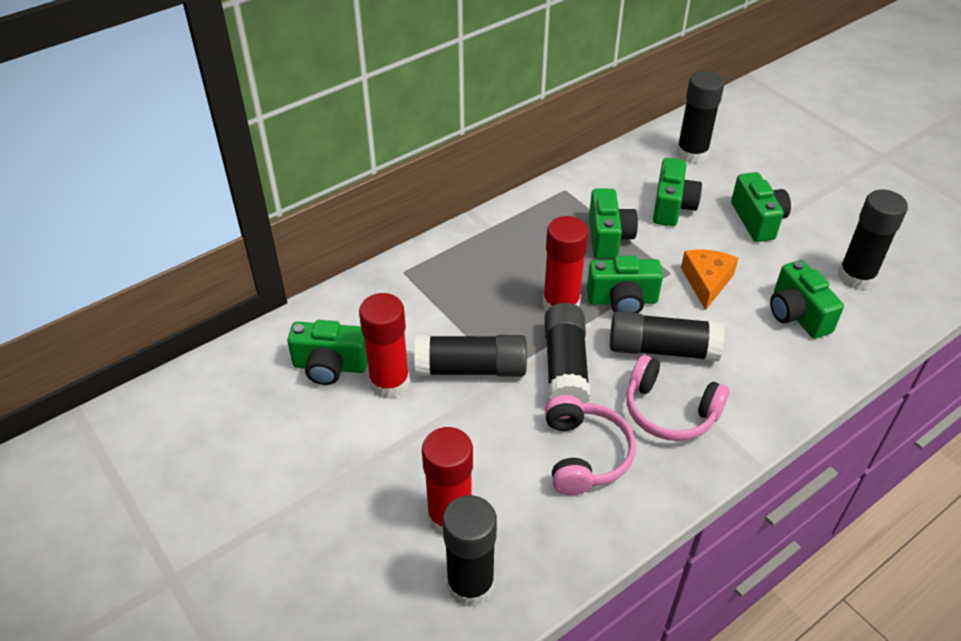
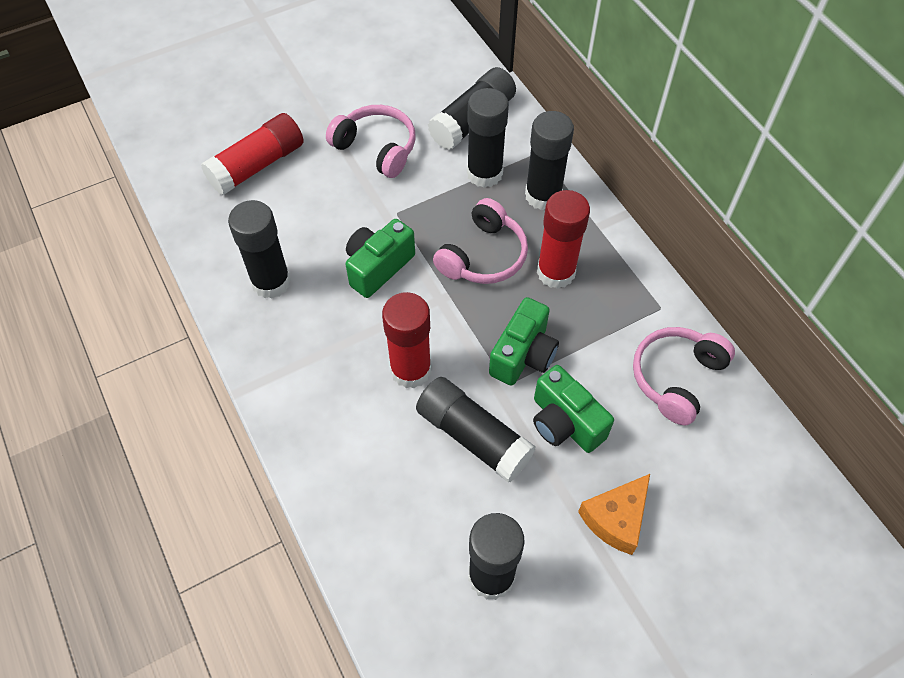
green camera: 6 -> 3
pink headphones: 2 -> 3

